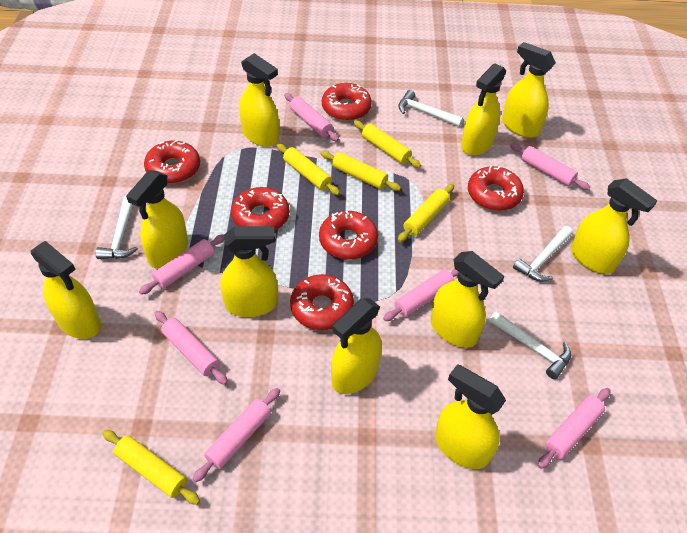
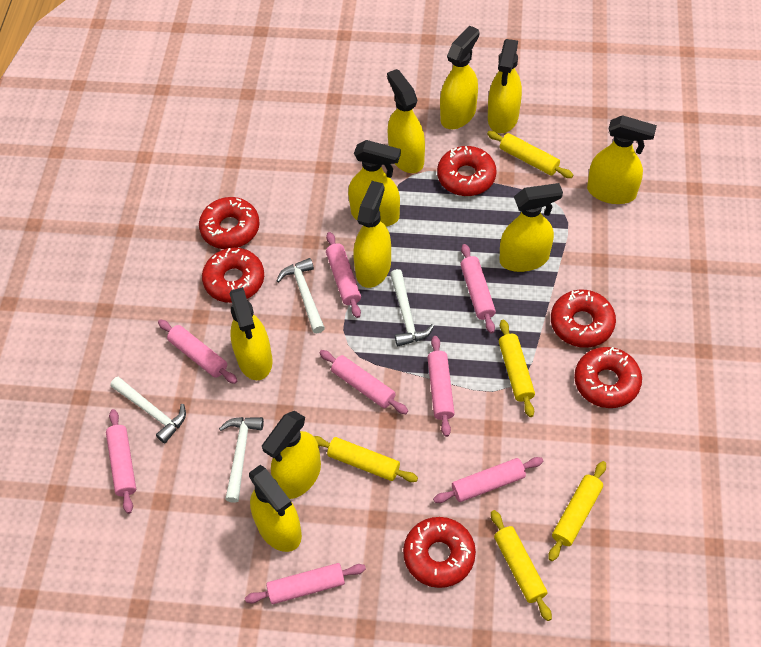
pink rolling pin: 7 -> 8

